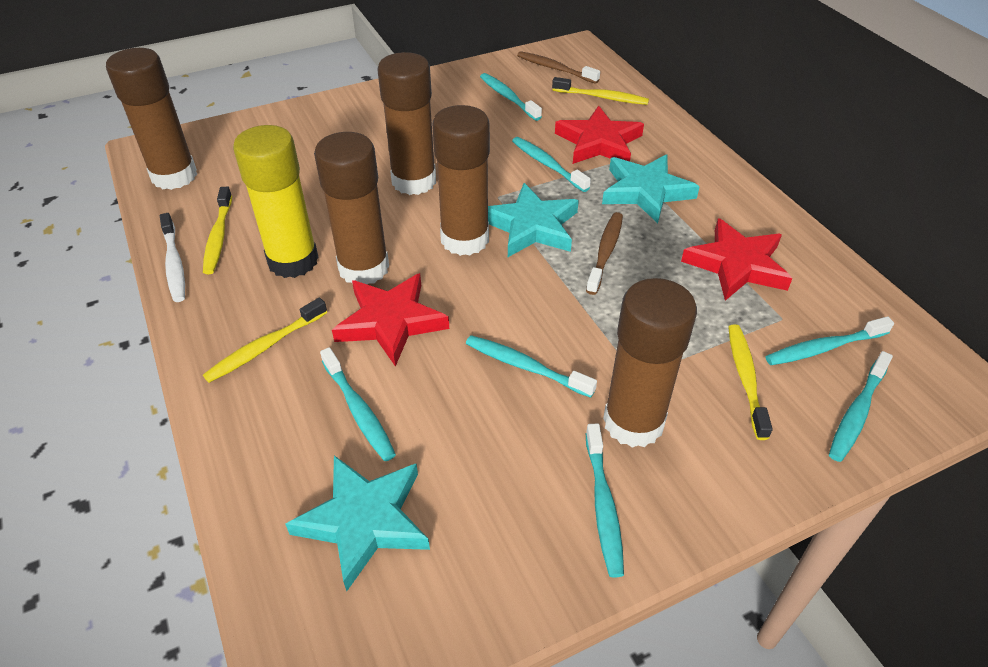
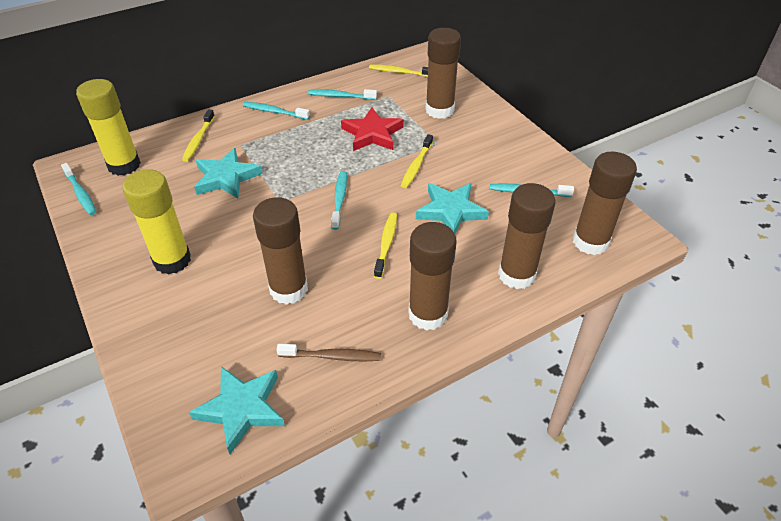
brown toothbrush: 2 -> 1
red star: 3 -> 1
turquoise toothbrush: 7 -> 5
white toothbrush: 1 -> 0
yellow glue stick: 1 -> 2

